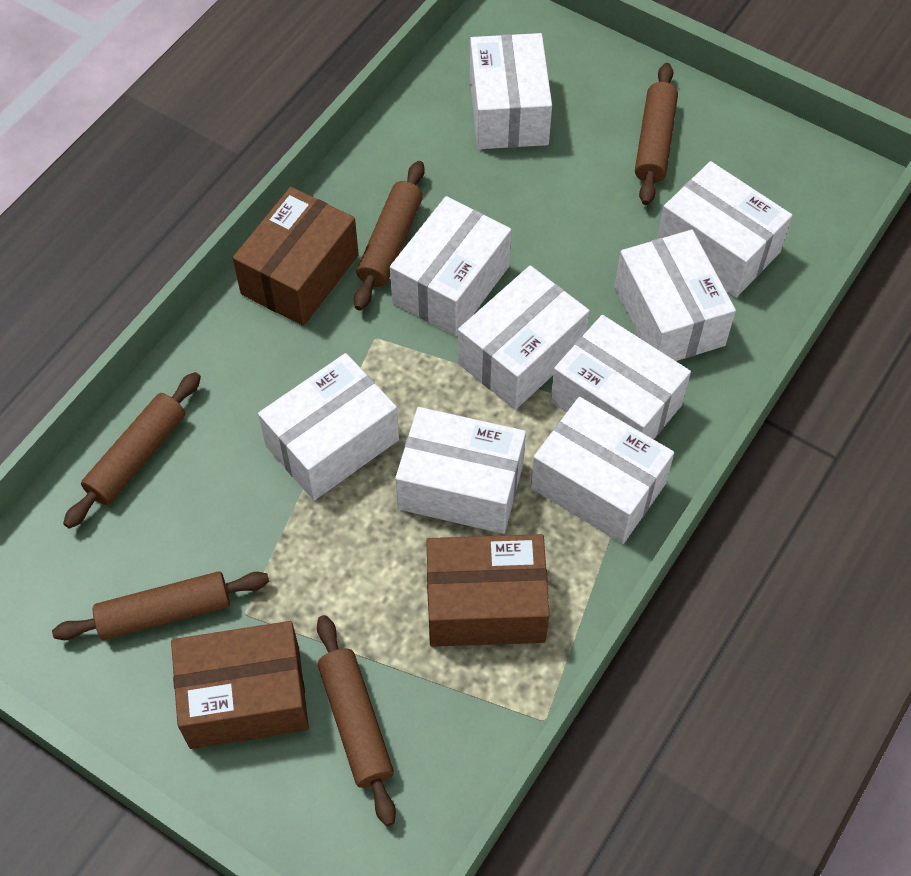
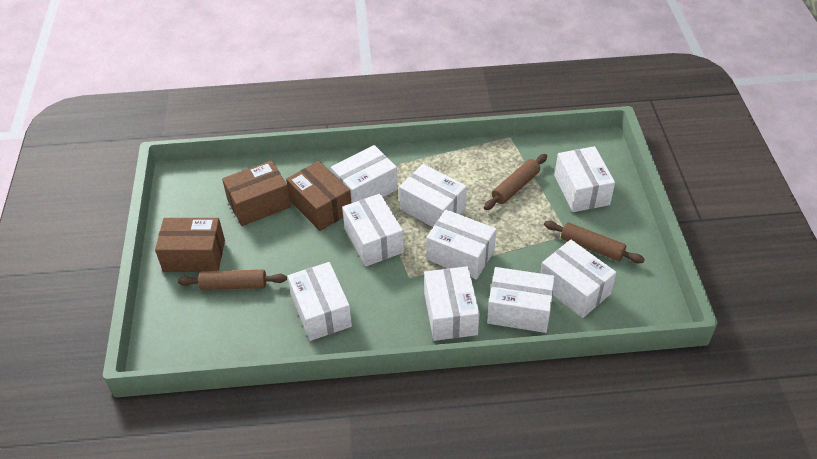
brown rolling pin: 5 -> 3

